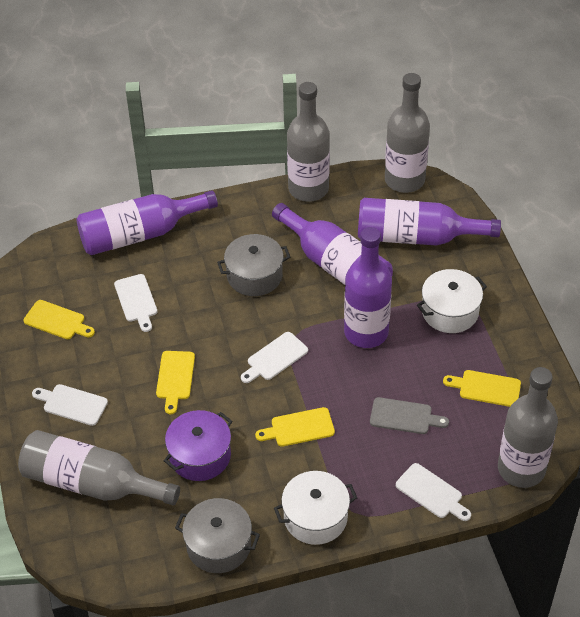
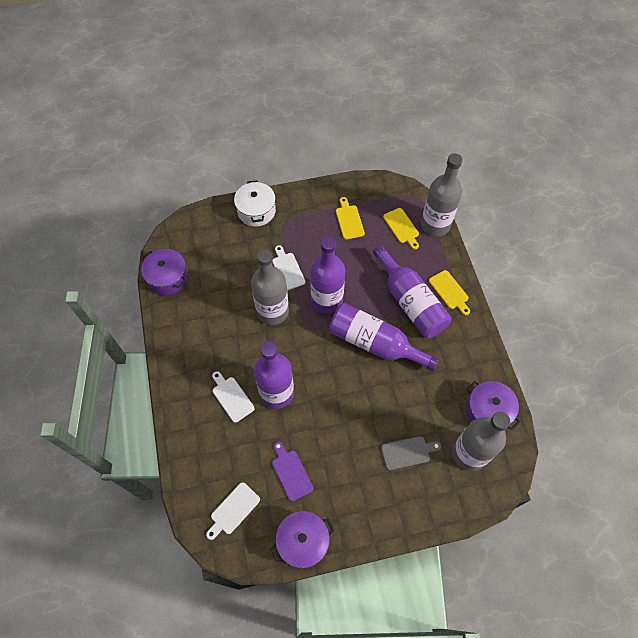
grey bottle: 4 -> 3
grey pot: 2 -> 0
purple cutting board: 0 -> 1
purple pot: 1 -> 3
white cutting board: 4 -> 3
white pot: 2 -> 1
yellow cutting board: 4 -> 3

